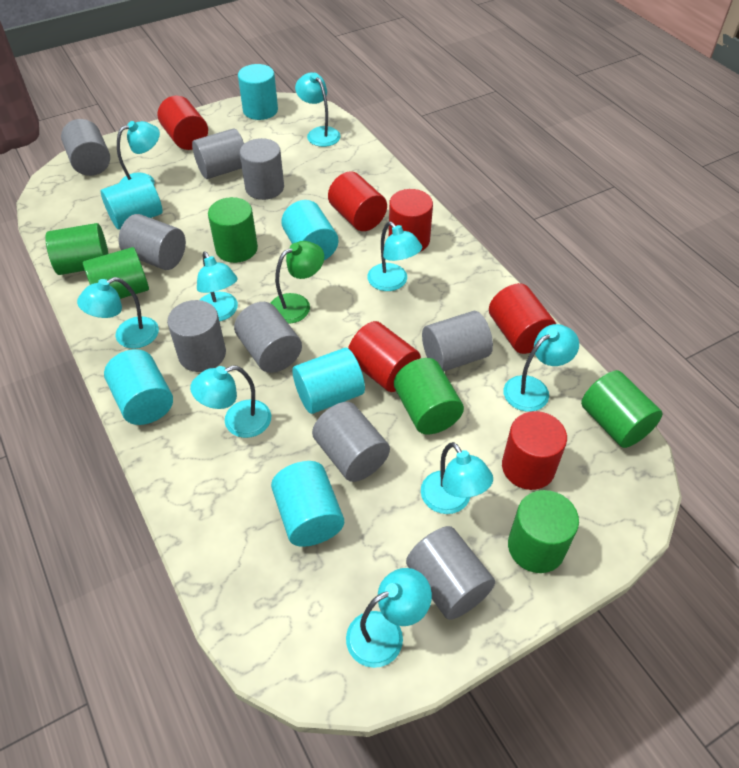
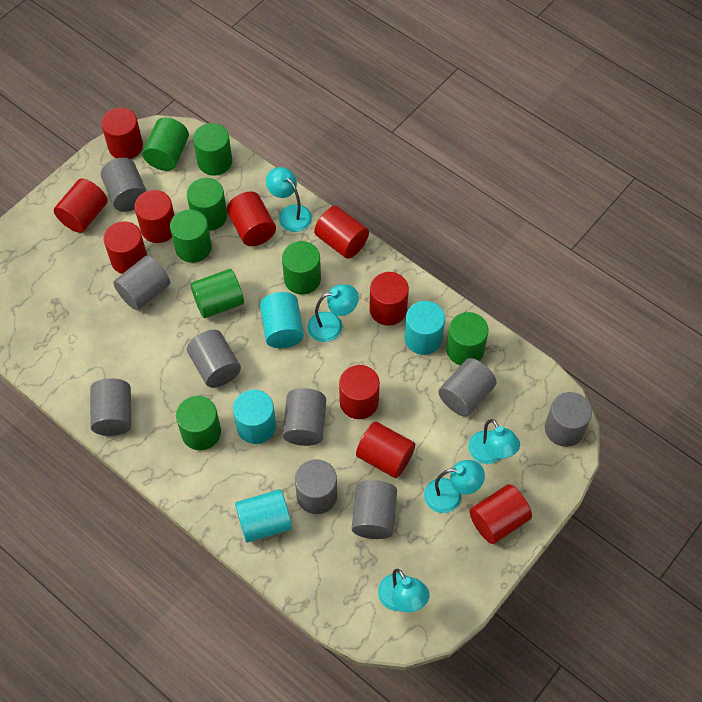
green cylinder: 6 -> 8
green lamp: 1 -> 0
red cylinder: 6 -> 10
turquoise cylinder: 6 -> 4
turquoise lamp: 9 -> 5

